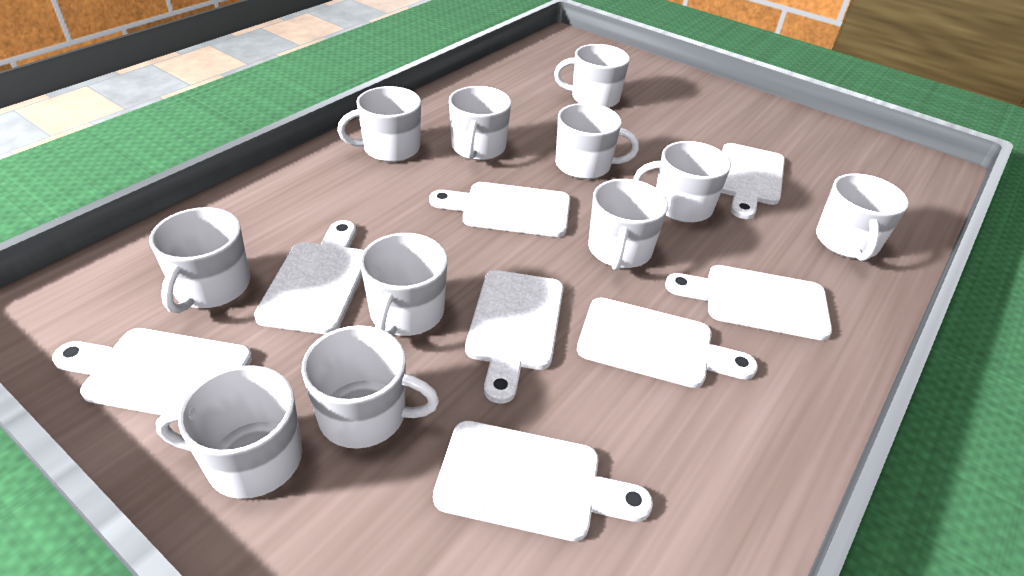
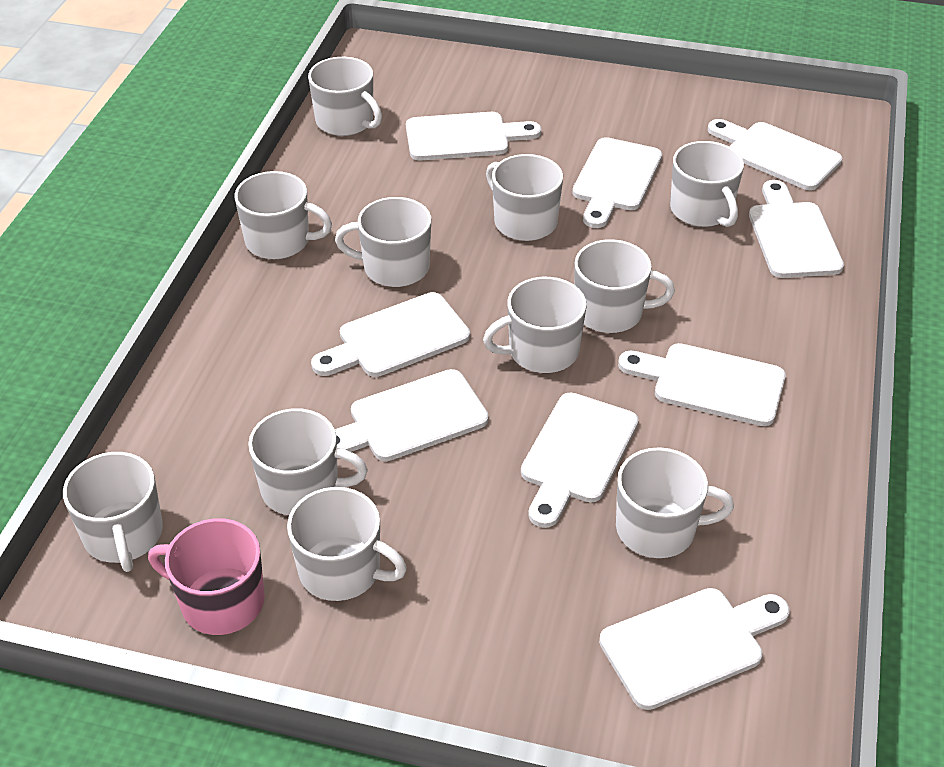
pink mug: 0 -> 1
white cutting board: 8 -> 9

